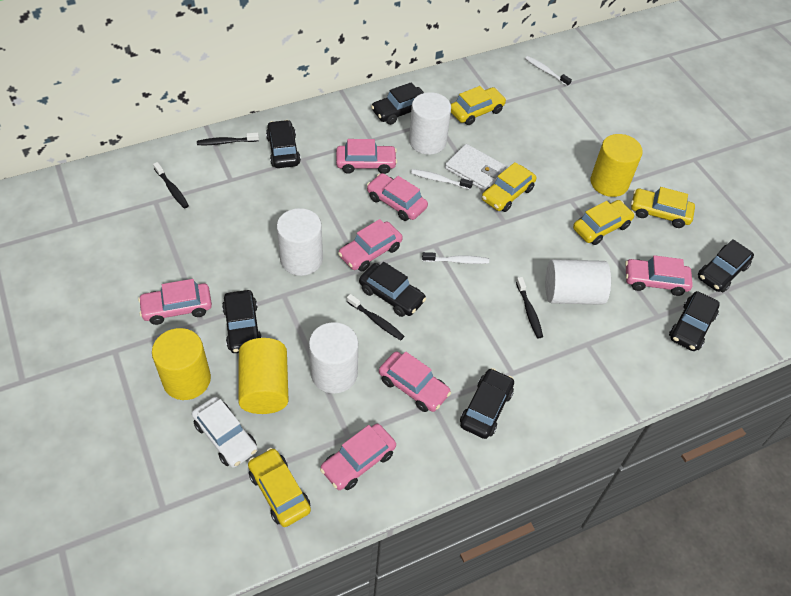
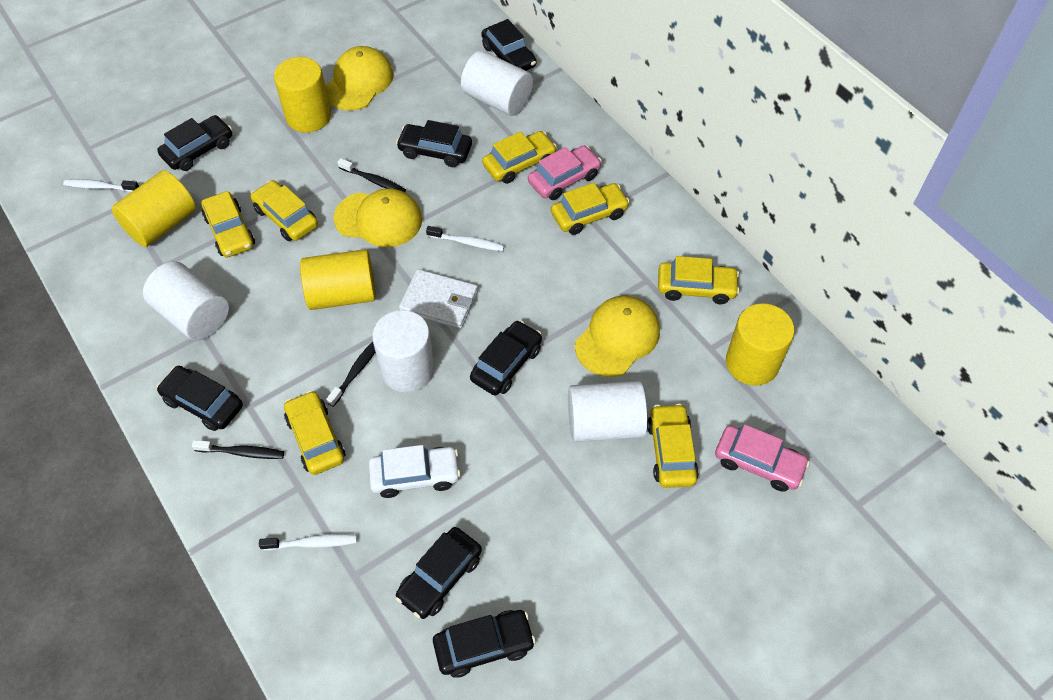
black toothbrush: 4 -> 3
pink car: 7 -> 2
yellow cap: 0 -> 3
yellow car: 5 -> 7
yellow cylinder: 3 -> 4

